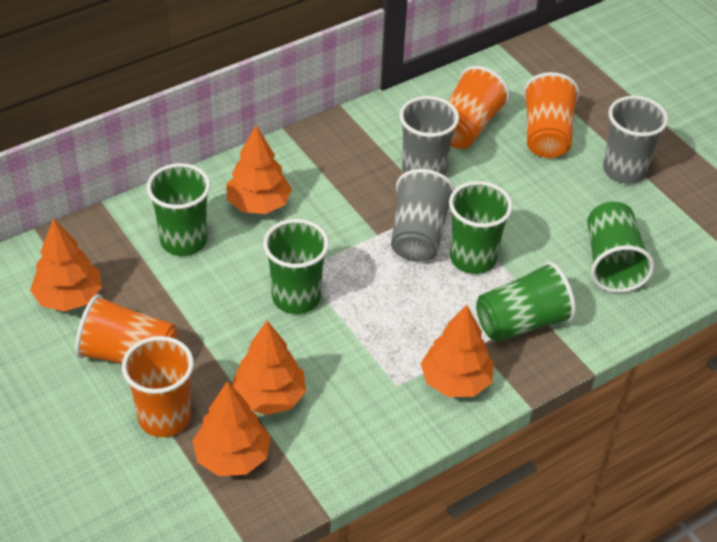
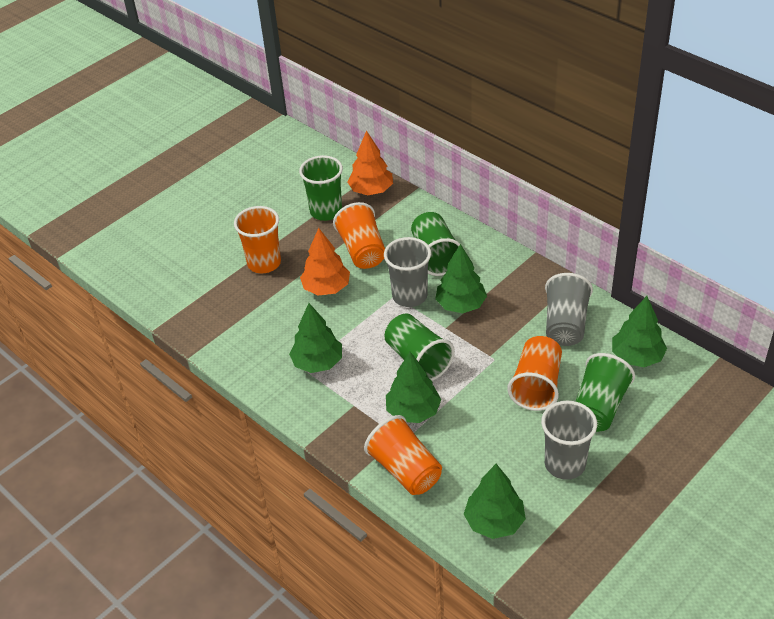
green cup: 5 -> 4
green tree: 0 -> 5
orange tree: 5 -> 2

